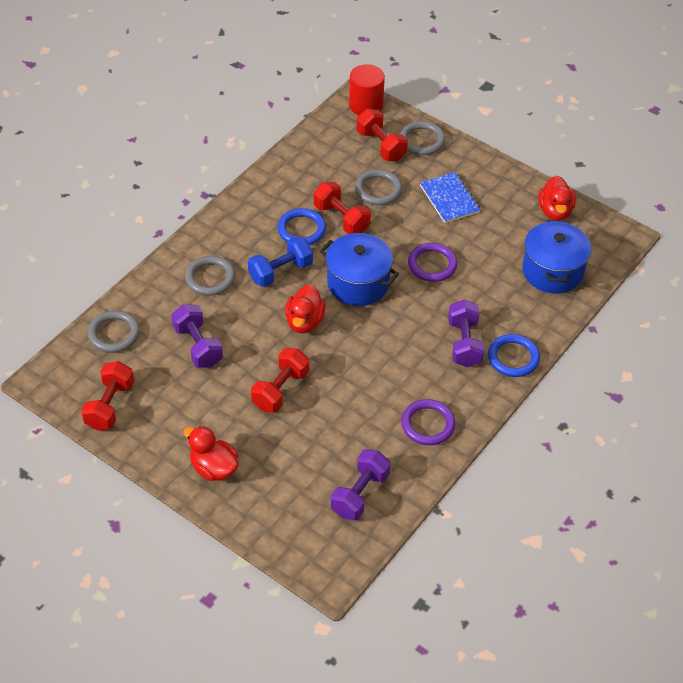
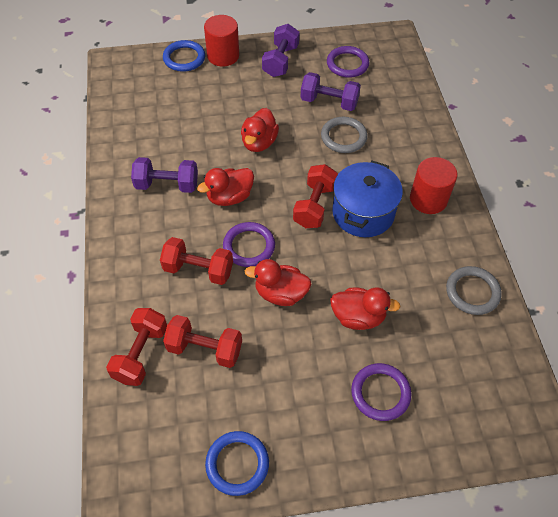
blue dumbbell: 1 -> 0
blue notebook: 1 -> 0
blue pot: 2 -> 1
grey ring: 4 -> 2
purple ring: 2 -> 3
red cylinder: 1 -> 2
red duck: 3 -> 4

